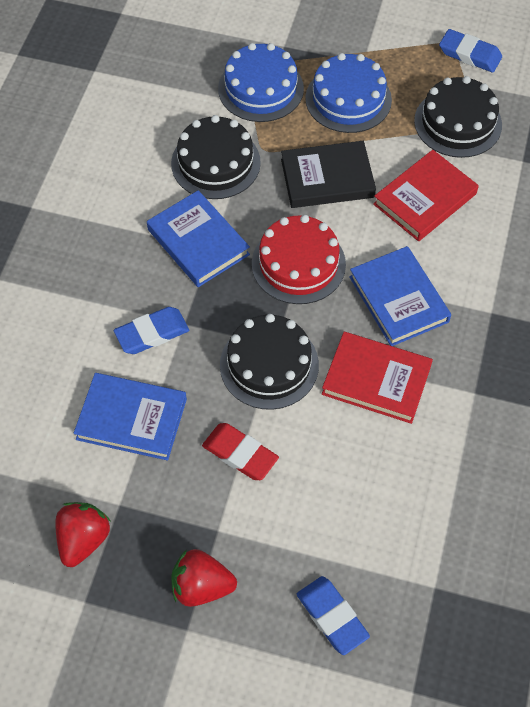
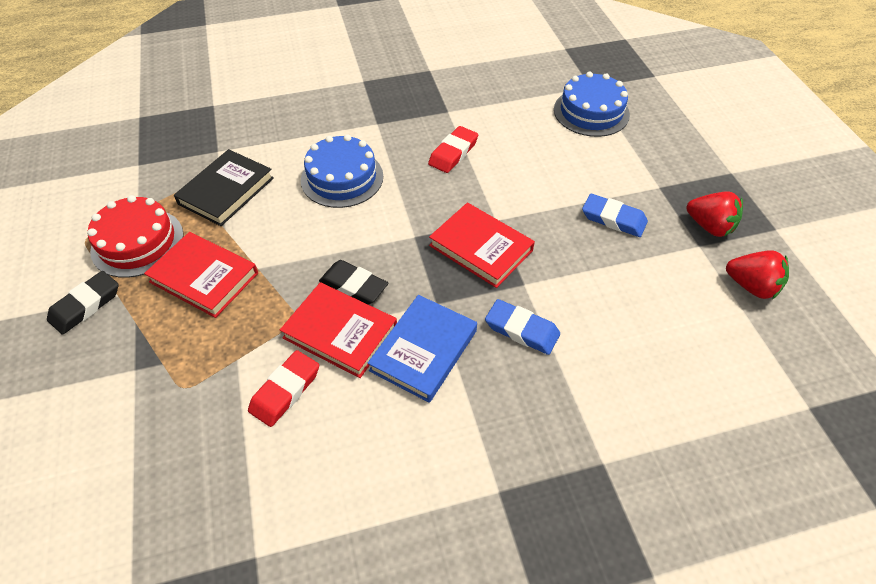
black cake: 3 -> 0
black eraser: 0 -> 2
blue book: 3 -> 1
blue eraser: 3 -> 2
red book: 2 -> 3
red eraser: 1 -> 2

